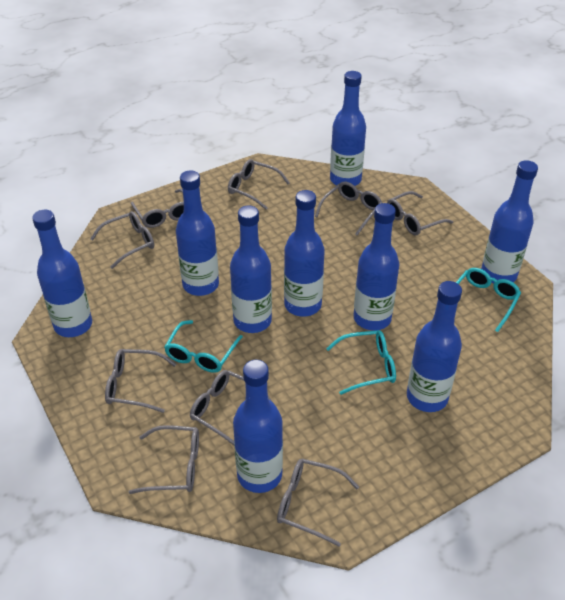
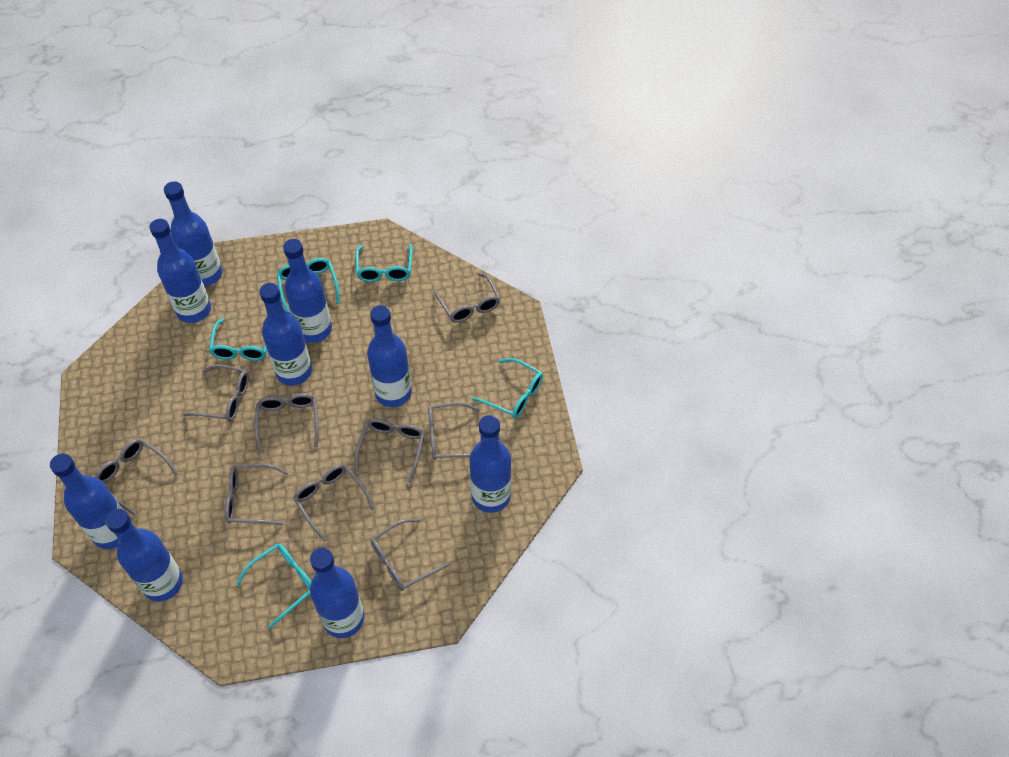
turquoise glasses: 3 -> 5

